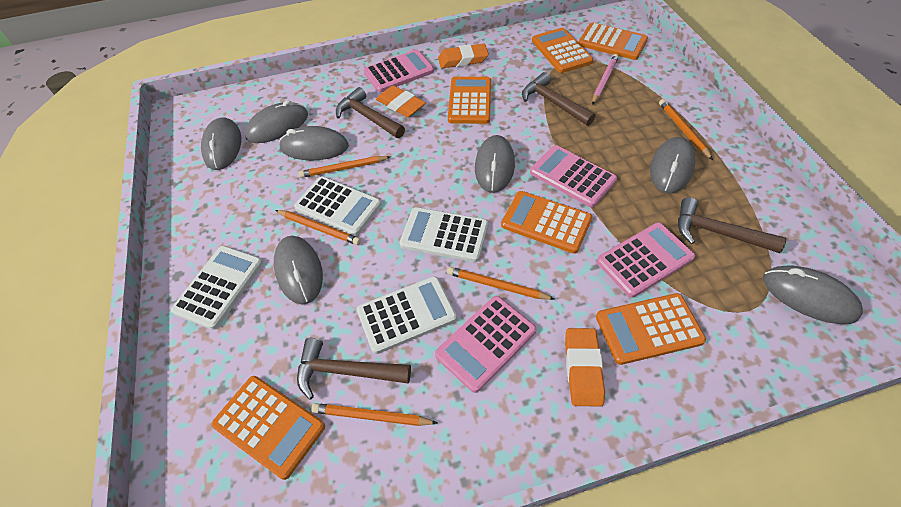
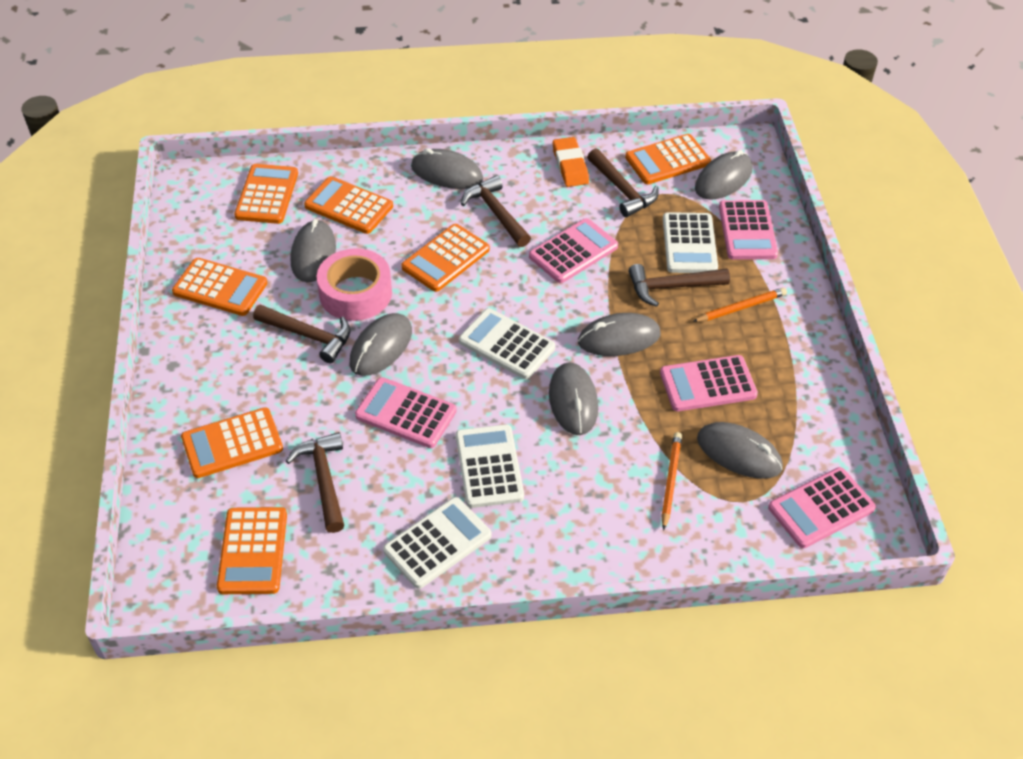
brown hammer: 4 -> 5
orange calculator: 6 -> 7
orange eraser: 3 -> 1
orange pencil: 5 -> 2
pink calculator: 4 -> 5
pink pencil: 1 -> 0
pink tape: 0 -> 1

